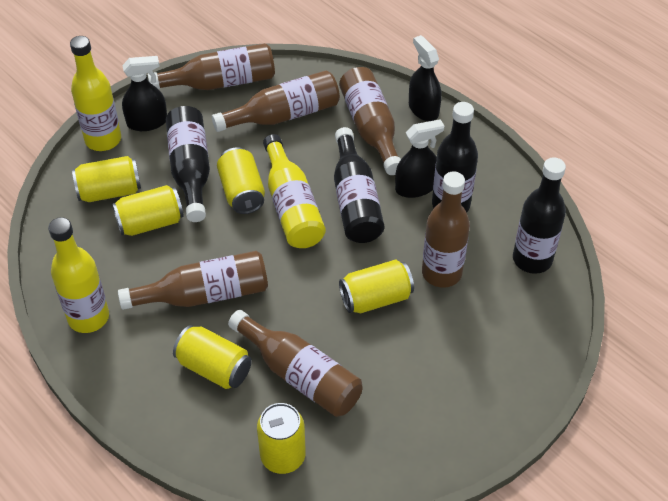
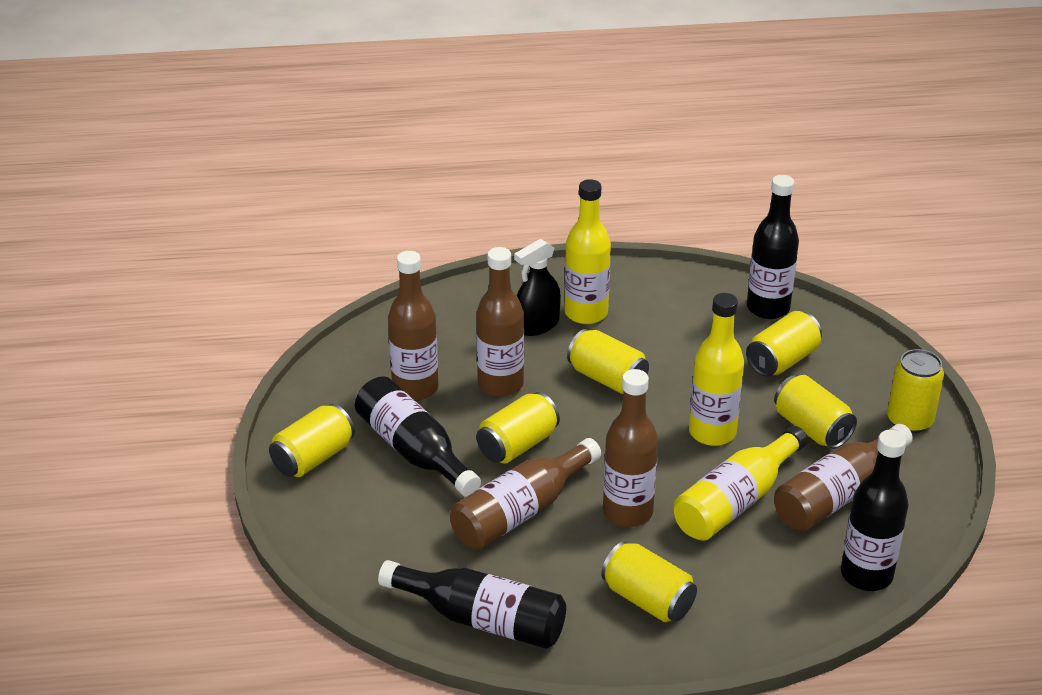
black spray bottle: 3 -> 1
brown bottle: 6 -> 5
yellow can: 6 -> 7

